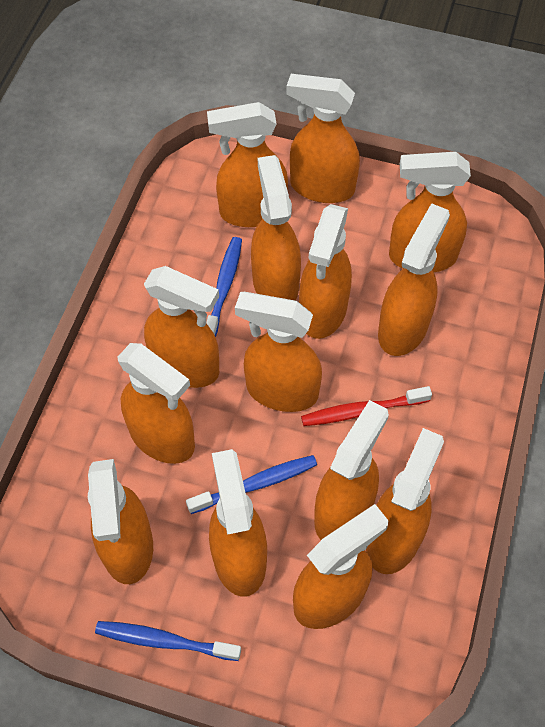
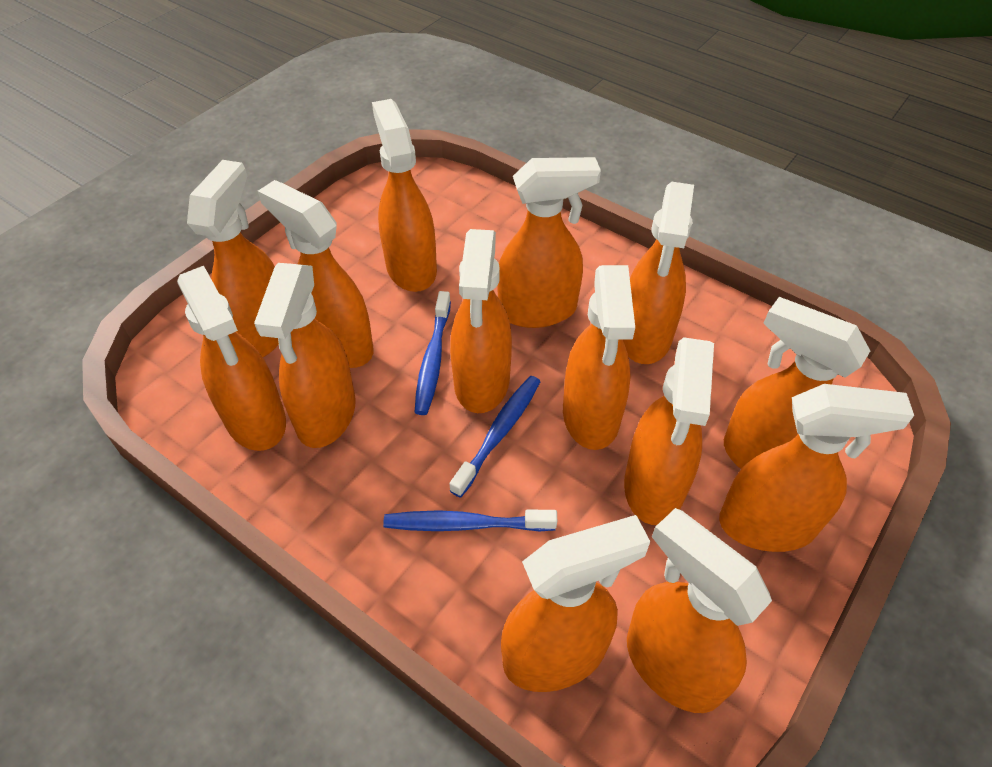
red toothbrush: 1 -> 0

